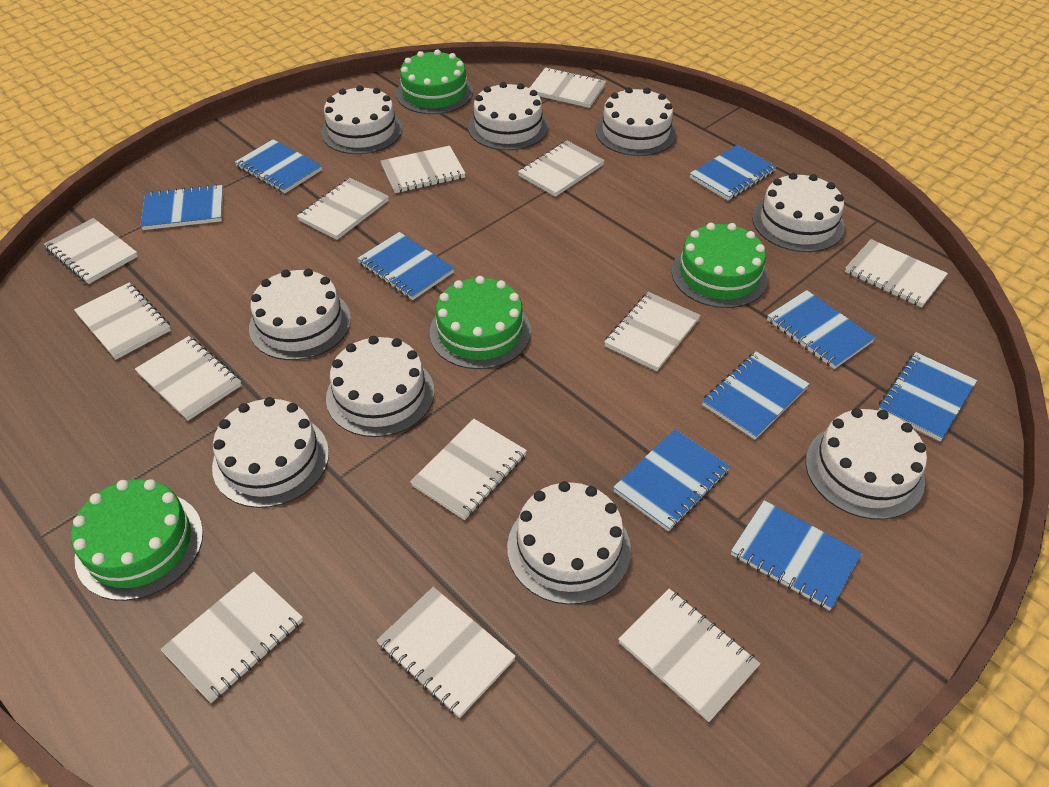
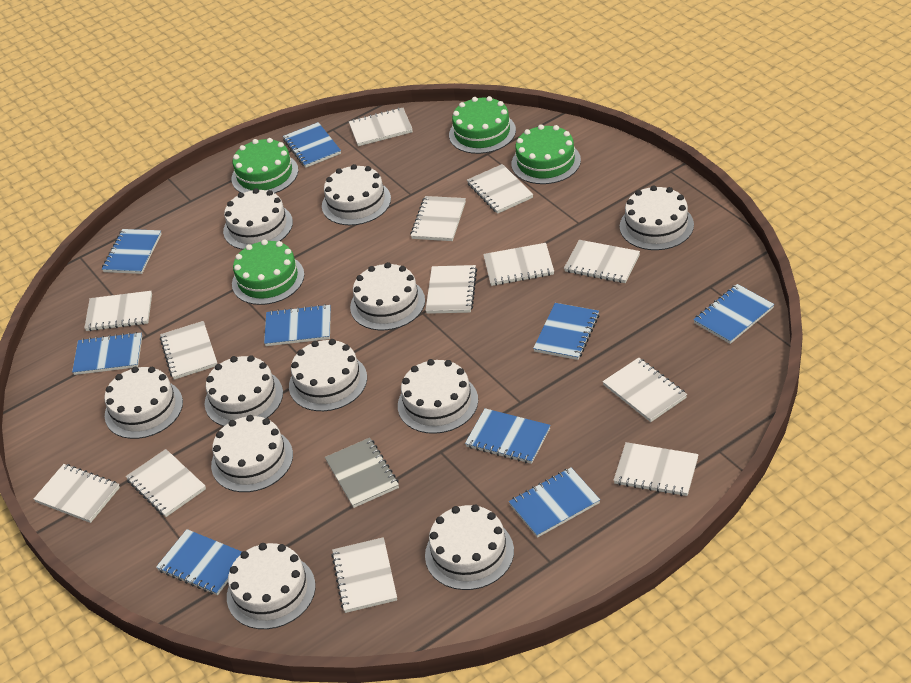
grey notebook: 0 -> 1
white cake: 9 -> 11

